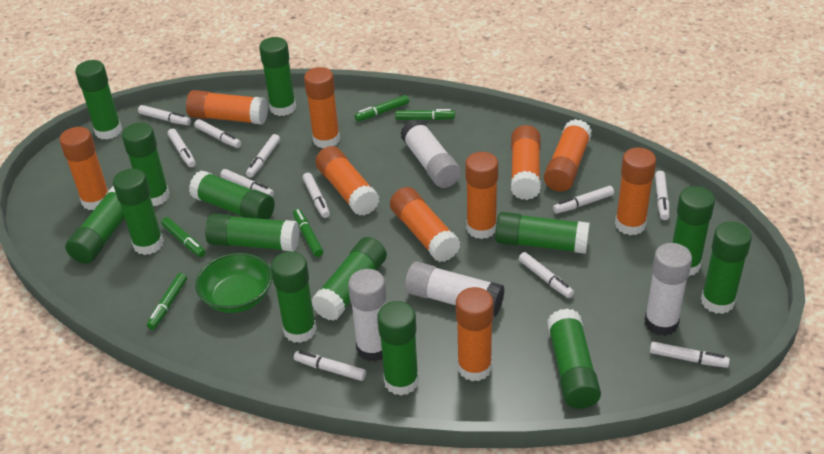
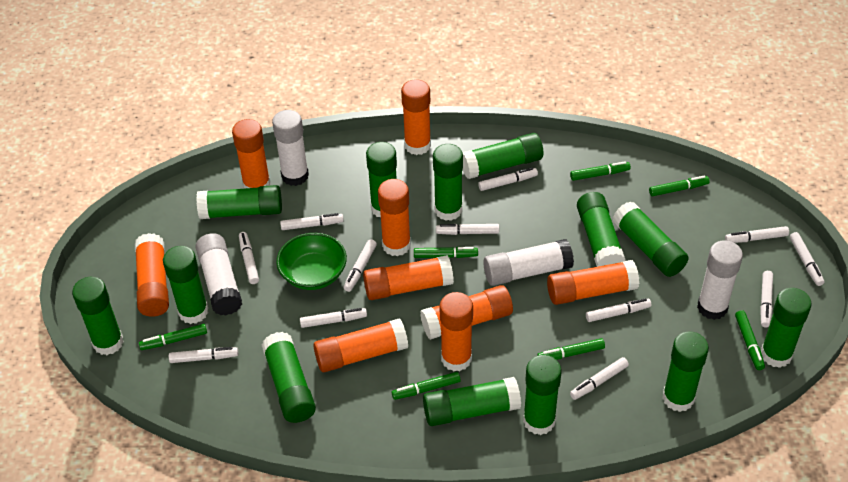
green glue stick: 14 -> 13
green marker: 5 -> 7
orange glue stick: 10 -> 9
white marker: 11 -> 12

